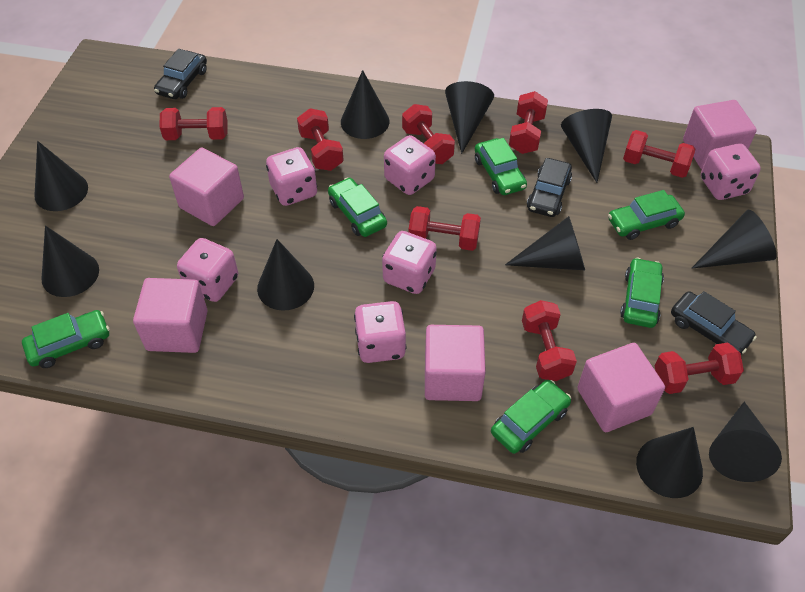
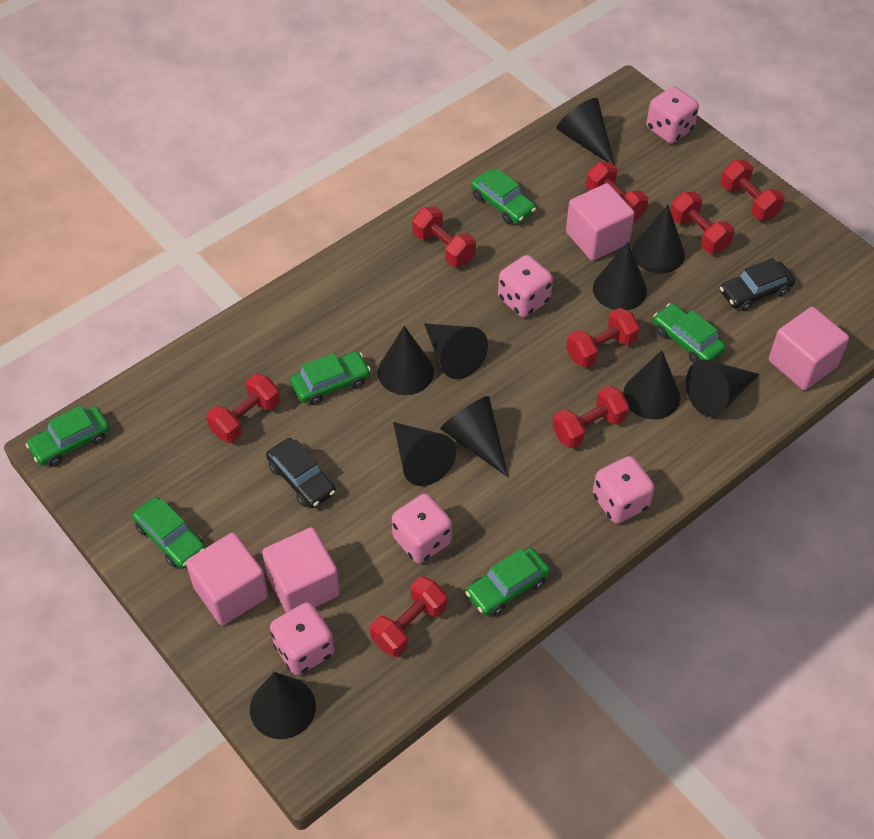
black car: 3 -> 2
pink cube: 5 -> 4
pink dice: 6 -> 5

